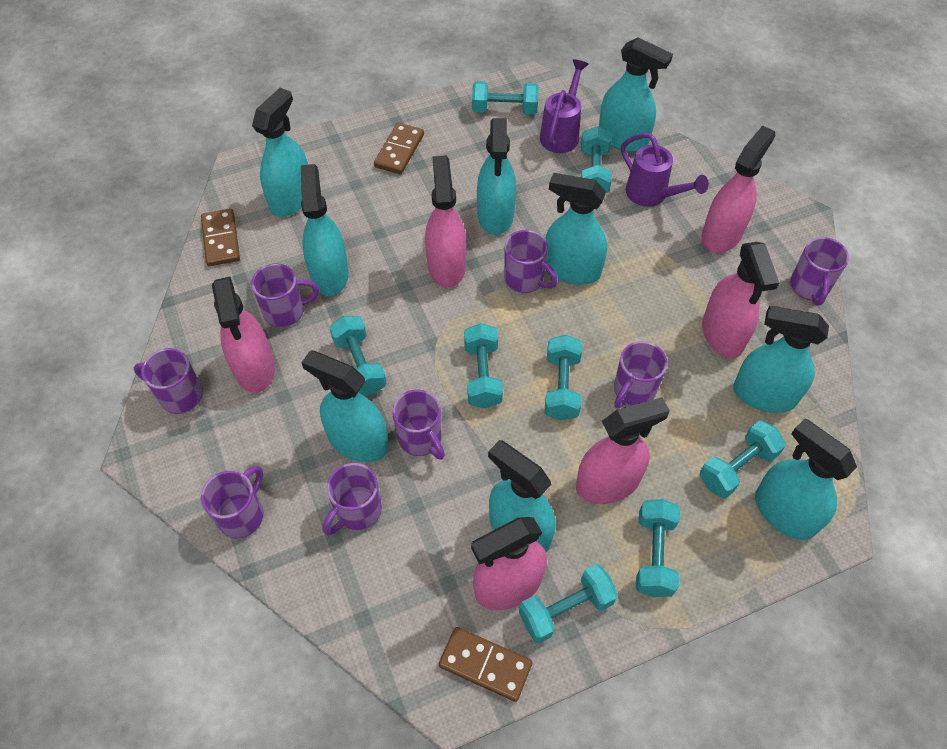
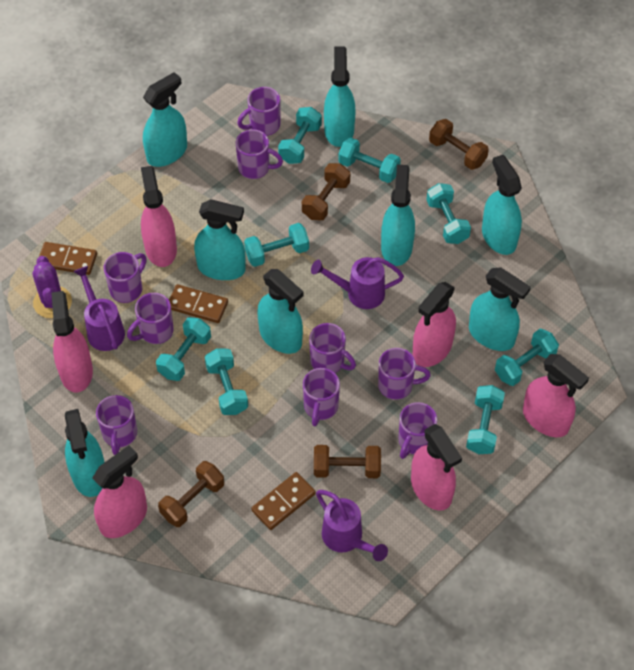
brown dumbbell: 0 -> 4
purple cactus: 0 -> 1
purple mug: 8 -> 9
purple watering can: 2 -> 3
turquoise spray bottle: 9 -> 8

